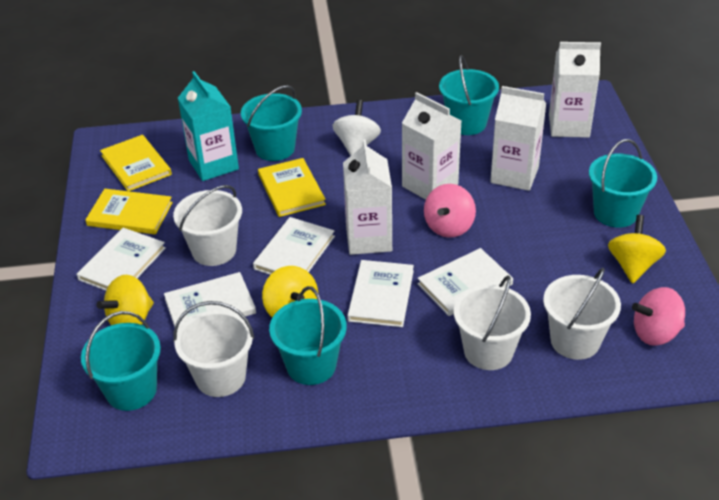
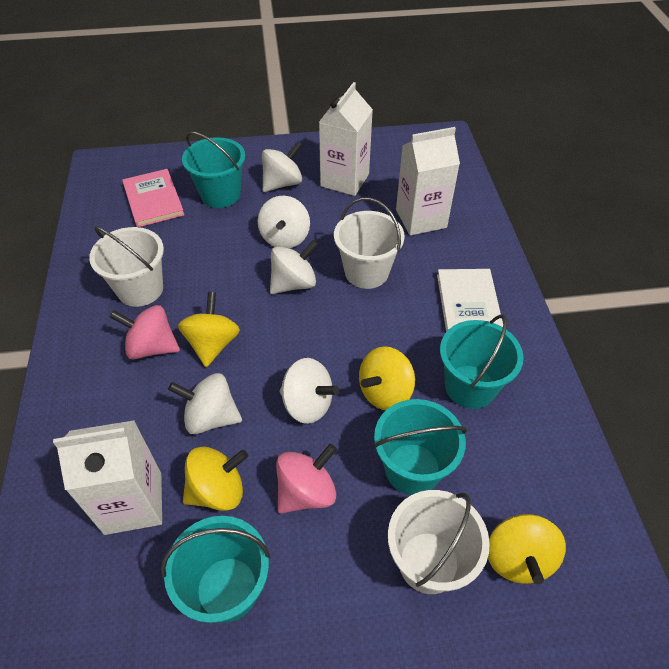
pink book: 0 -> 1
turquoise bucket: 5 -> 4
turquoise carton: 1 -> 0
white book: 5 -> 1
white bucket: 4 -> 3
white carton: 4 -> 3
white spinning top: 1 -> 5
yellow book: 3 -> 0
yellow spinning top: 3 -> 4

